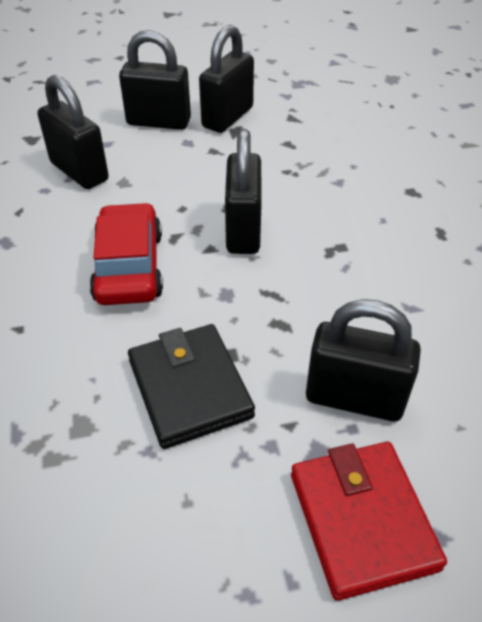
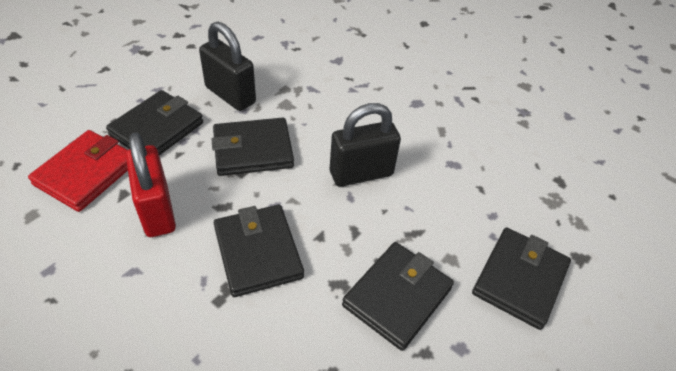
black padlock: 5 -> 2
black wallet: 1 -> 5
red car: 1 -> 0
red padlock: 0 -> 1

